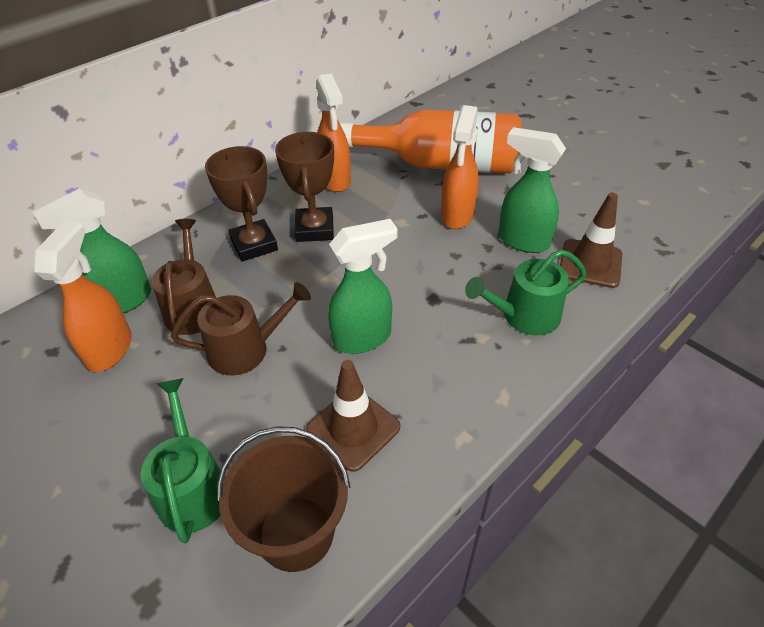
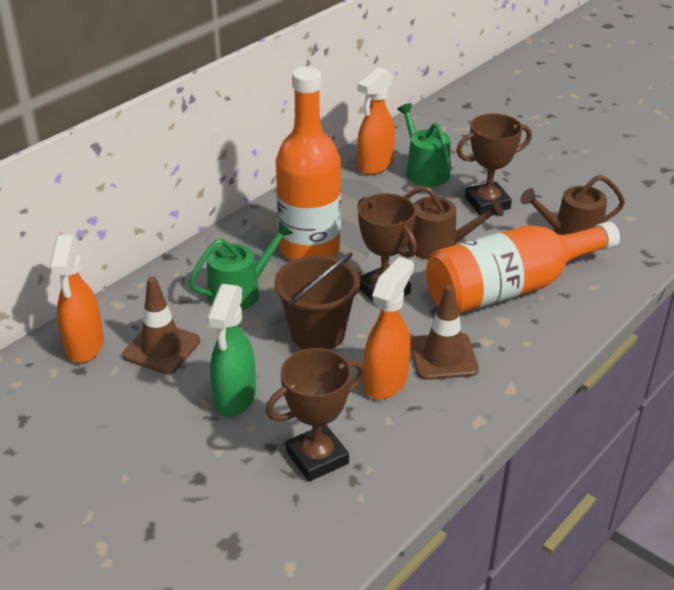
brown trophy: 2 -> 3
green spray bottle: 3 -> 1
orange bottle: 1 -> 2

